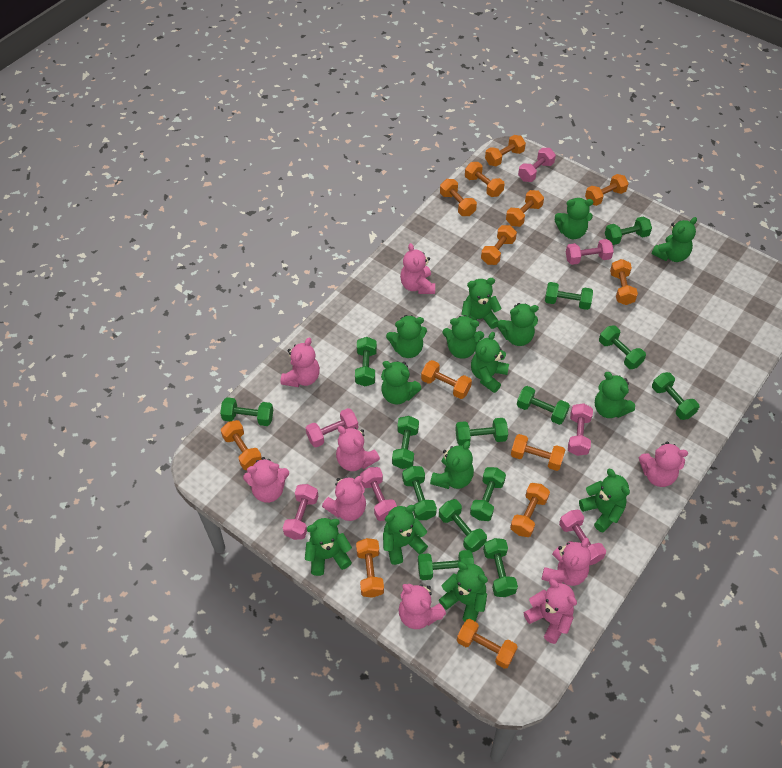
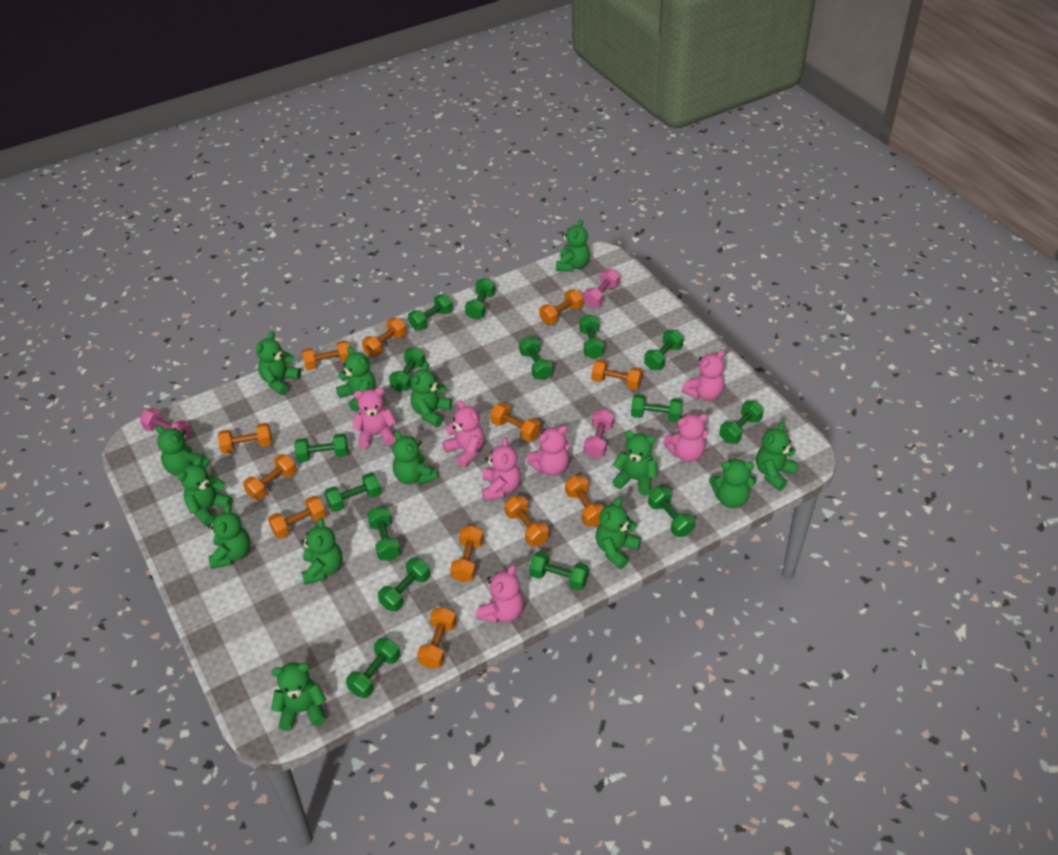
green dumbbell: 14 -> 15
orange dumbbell: 13 -> 12
pink dumbbell: 7 -> 3
pink teddy bear: 9 -> 7

